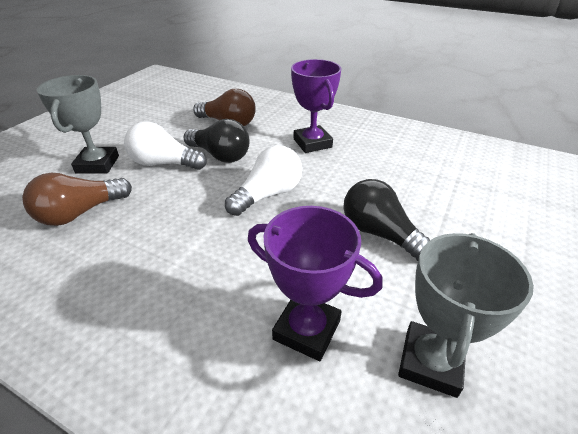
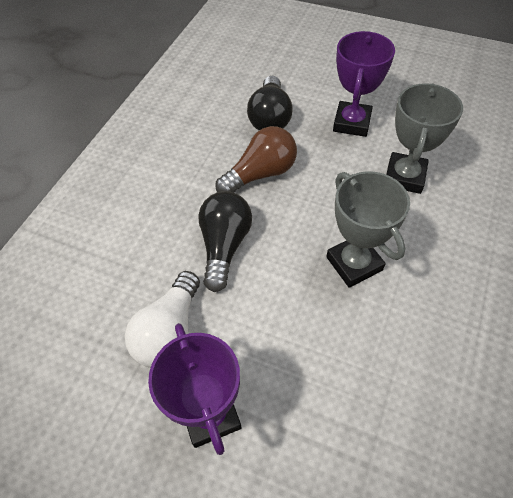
brown light bulb: 2 -> 1
white light bulb: 2 -> 1

